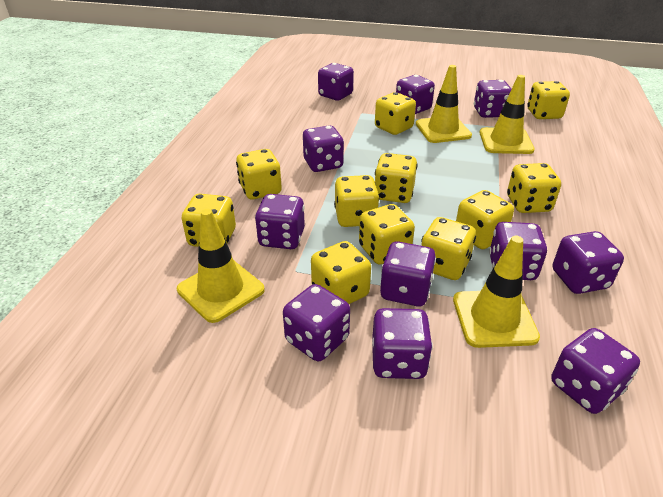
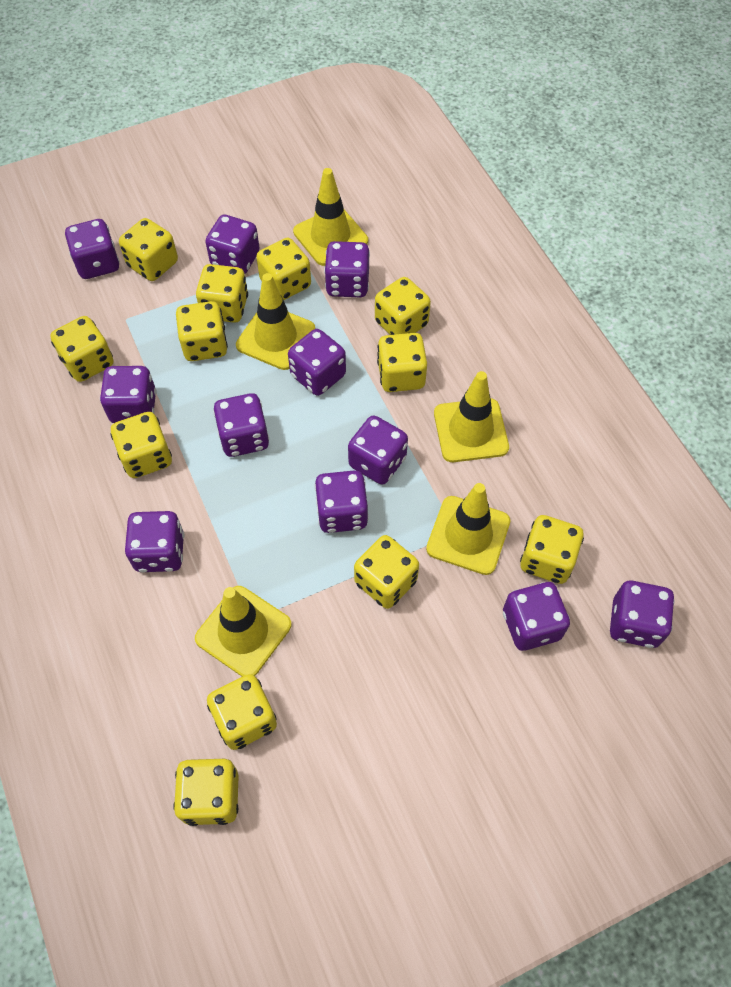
yellow dice: 11 -> 12
yellow traffic cone: 4 -> 5

